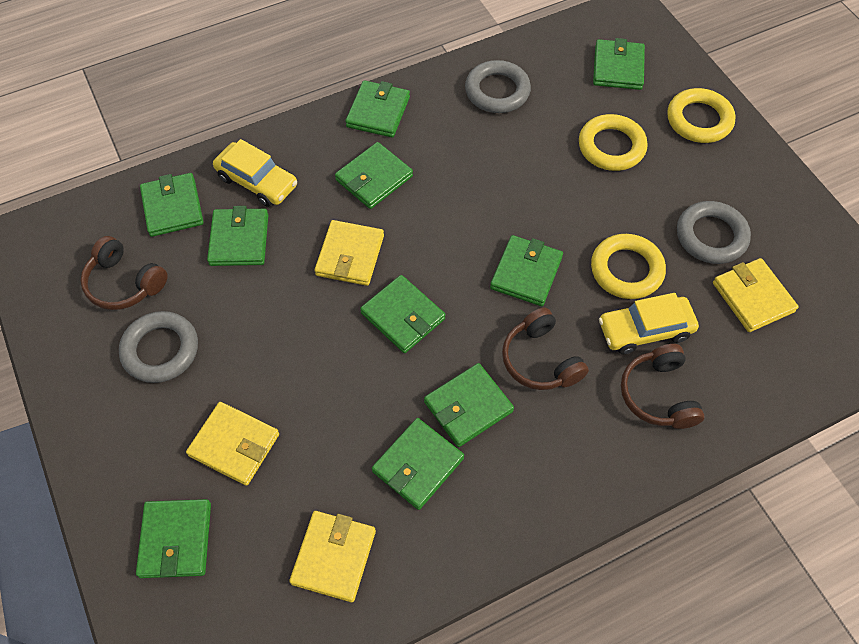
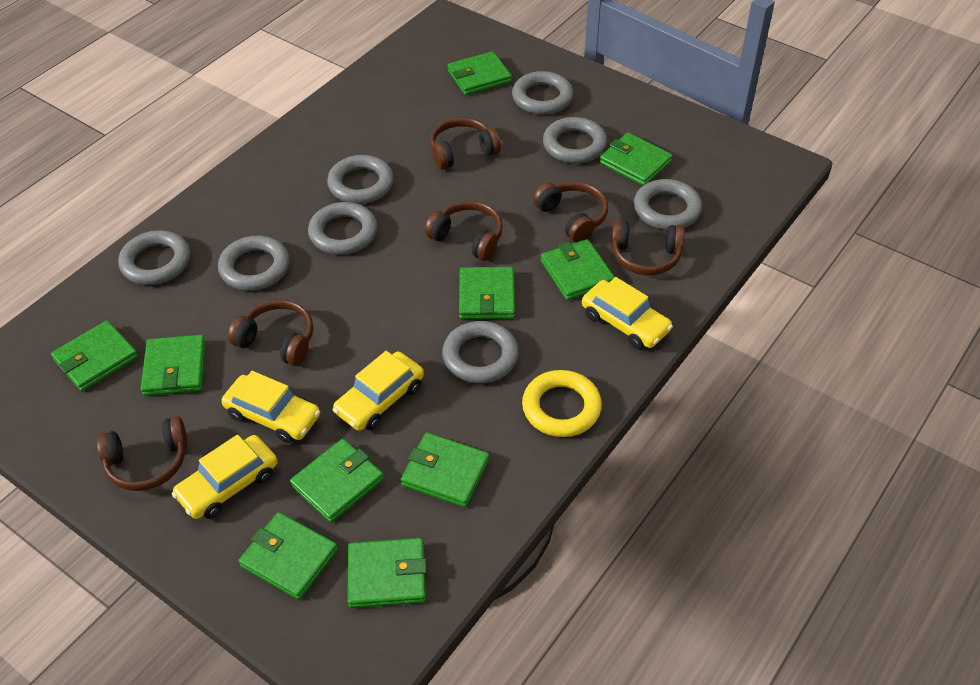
brown headphones: 3 -> 6
grey ring: 3 -> 8
yellow car: 2 -> 4
yellow ring: 3 -> 1
yellow wallet: 4 -> 0

